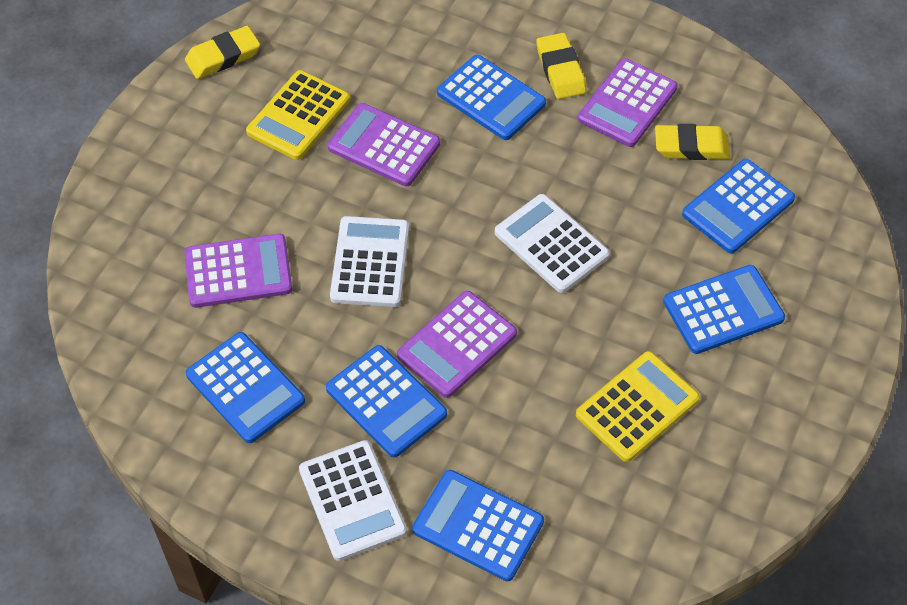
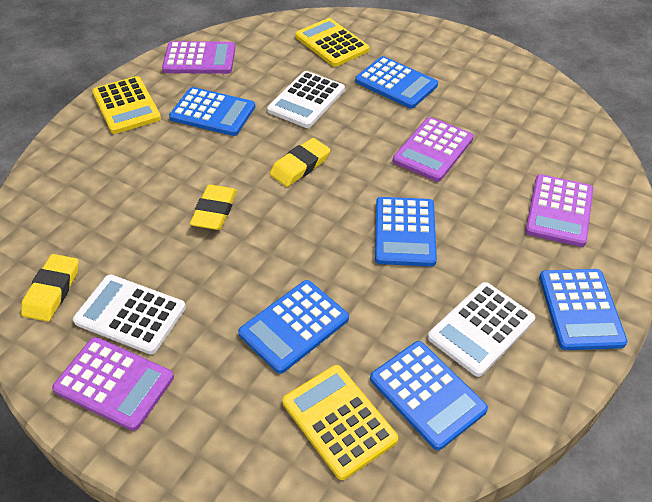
yellow calculator: 2 -> 3

